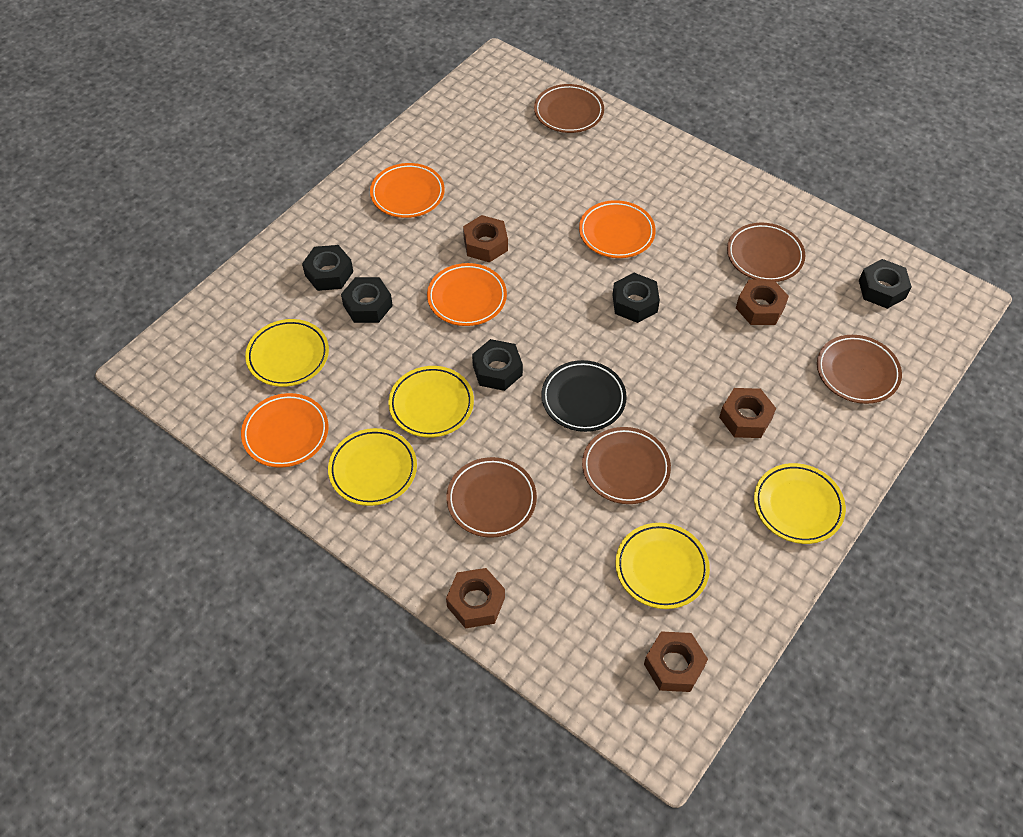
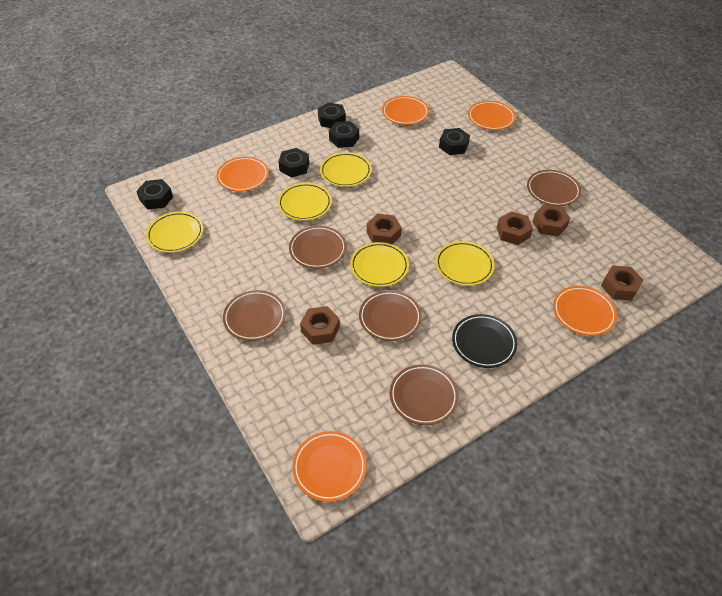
orange plate: 4 -> 5

